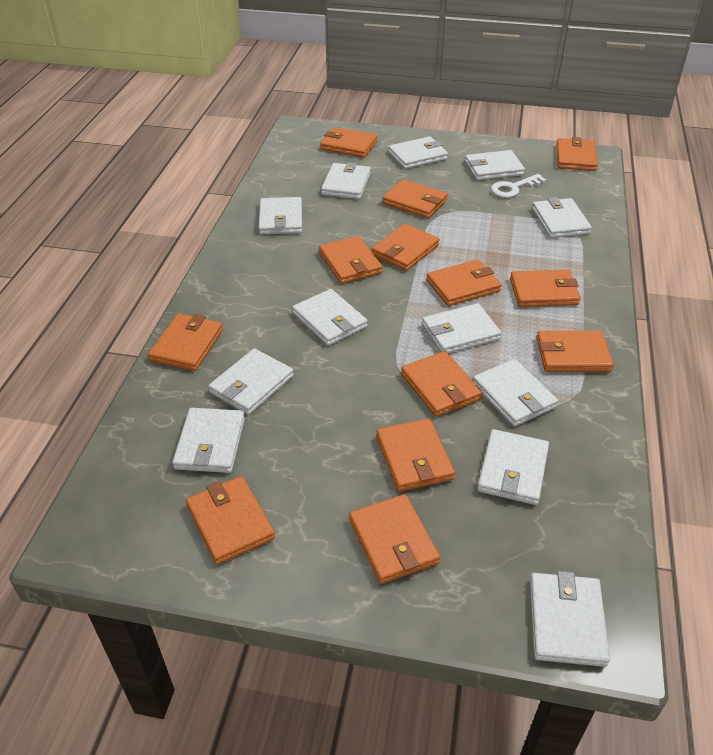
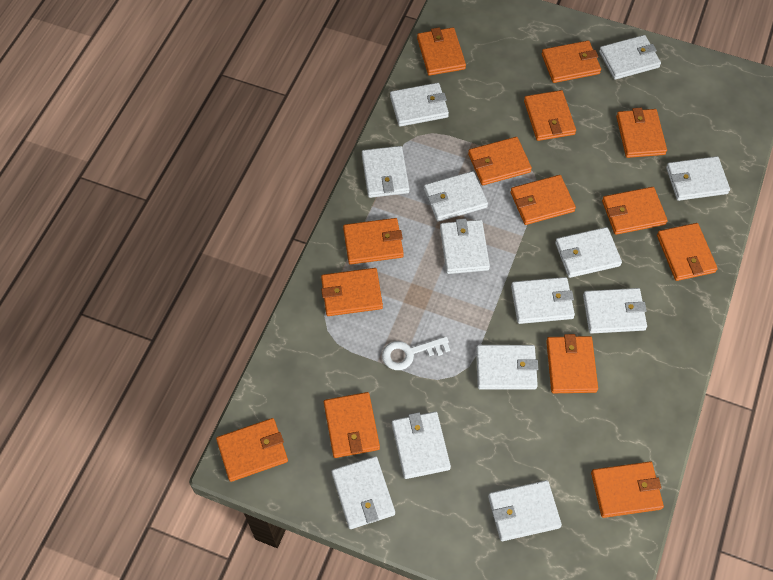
orange wallet: 13 -> 14
white wallet: 12 -> 13

